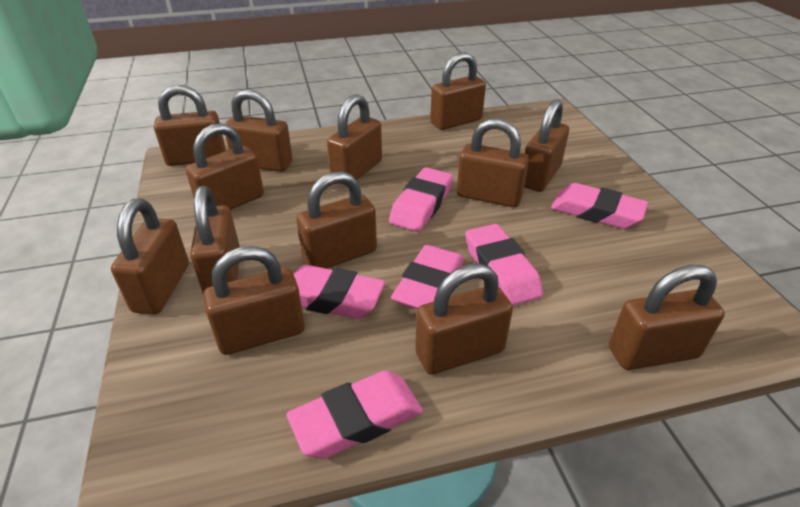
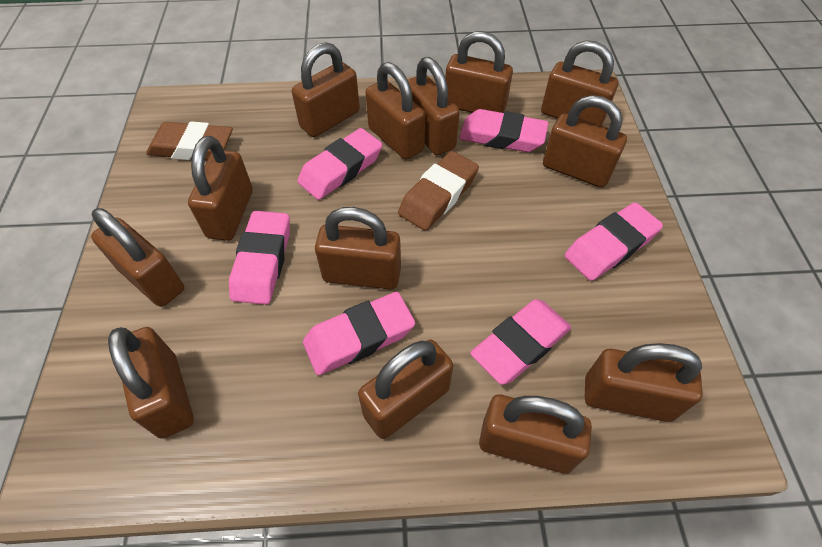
brown eraser: 0 -> 2

